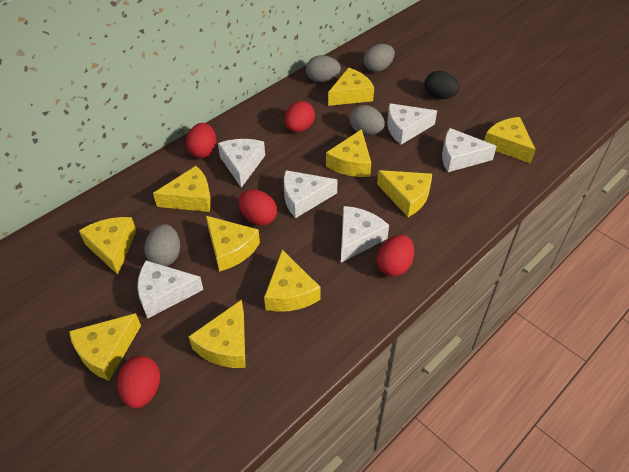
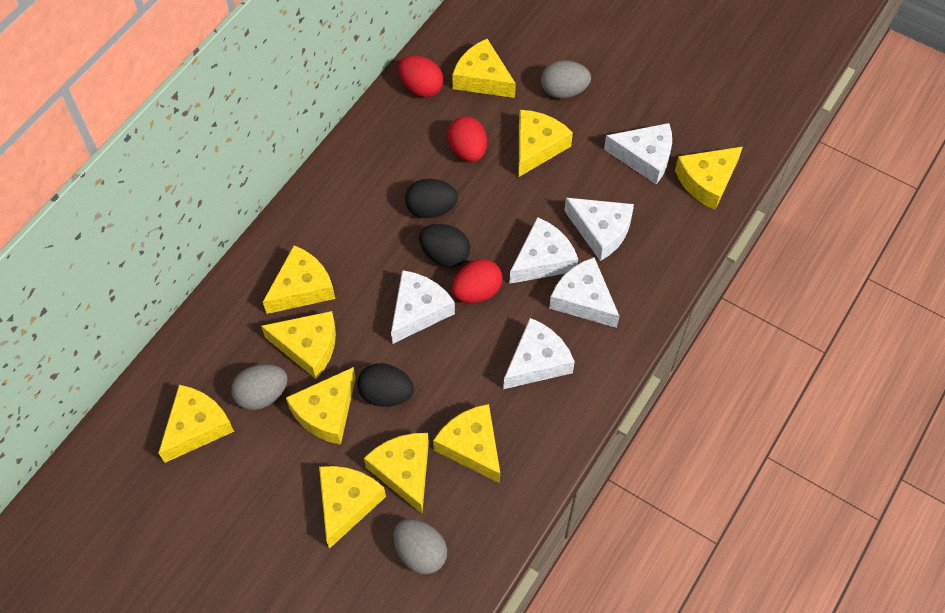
black egg: 1 -> 3
grey egg: 4 -> 3
red egg: 5 -> 3

